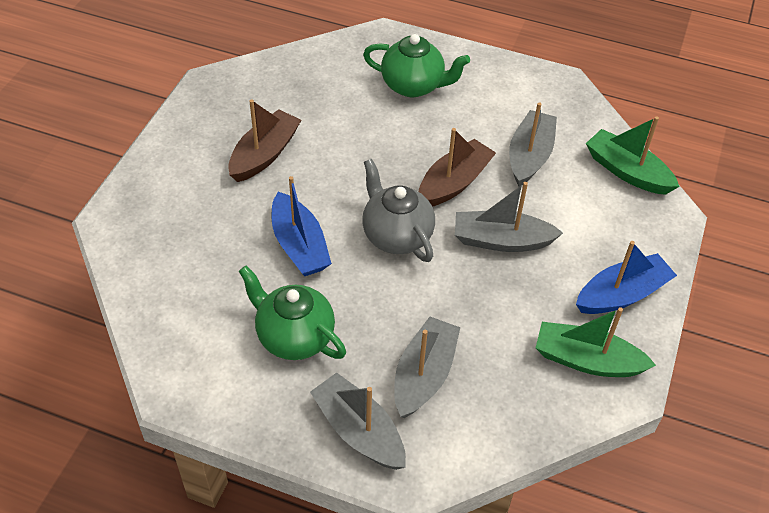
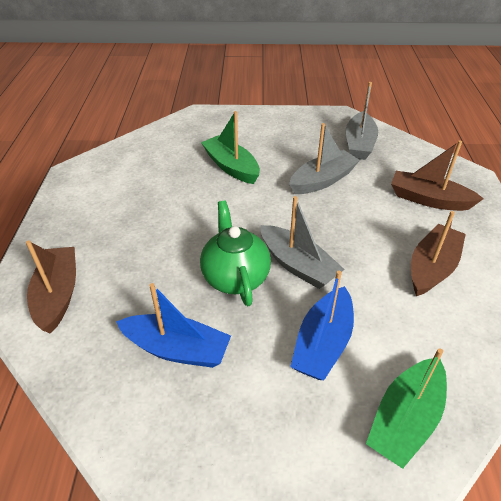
brown boat: 2 -> 3
green teapot: 2 -> 1
grey boat: 4 -> 3
grey teapot: 1 -> 0

